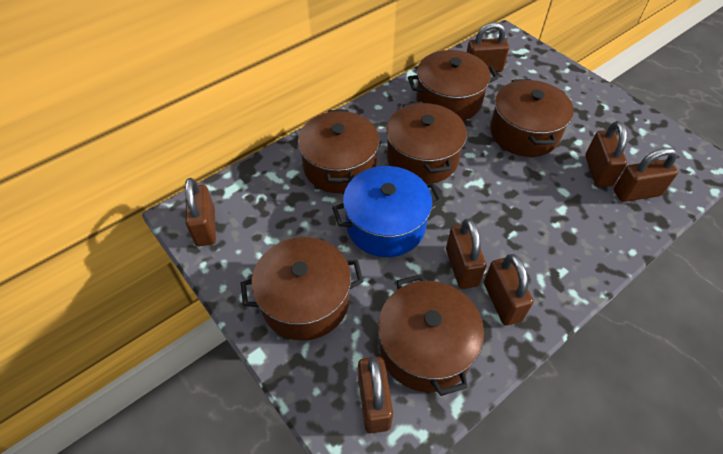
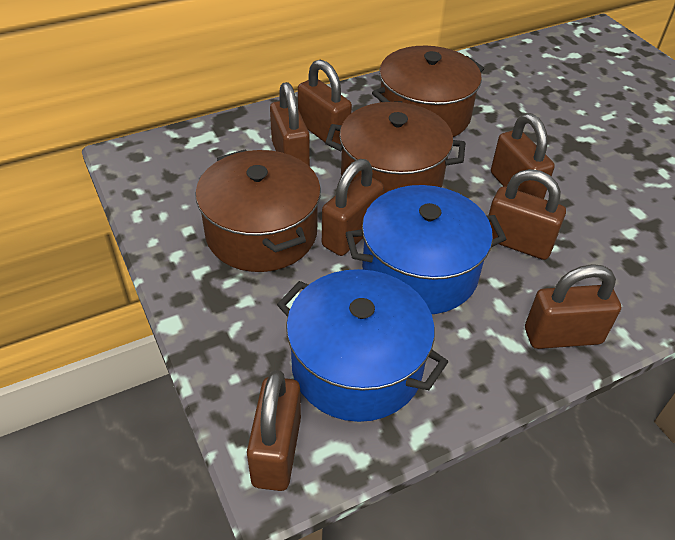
blue pot: 1 -> 2
brown pot: 6 -> 3

